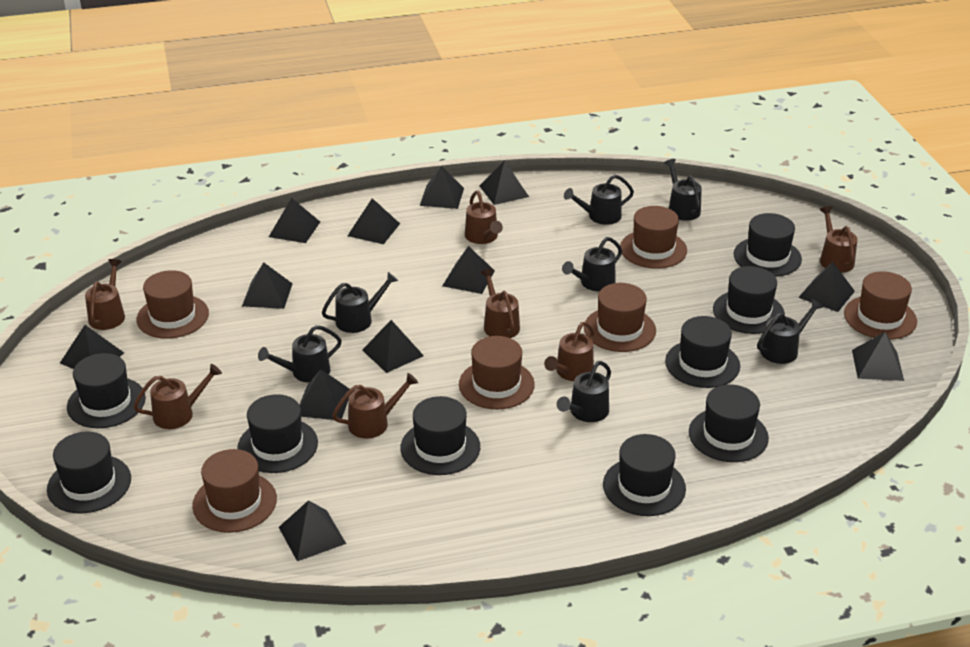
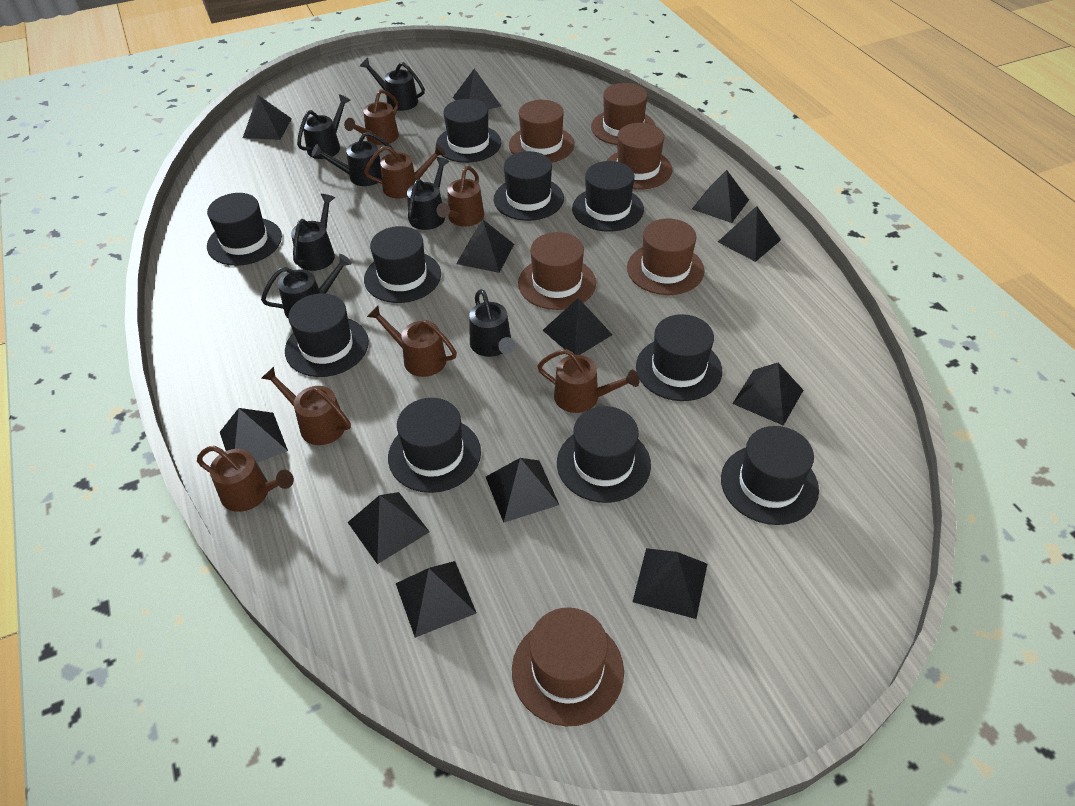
black hat: 9 -> 10

